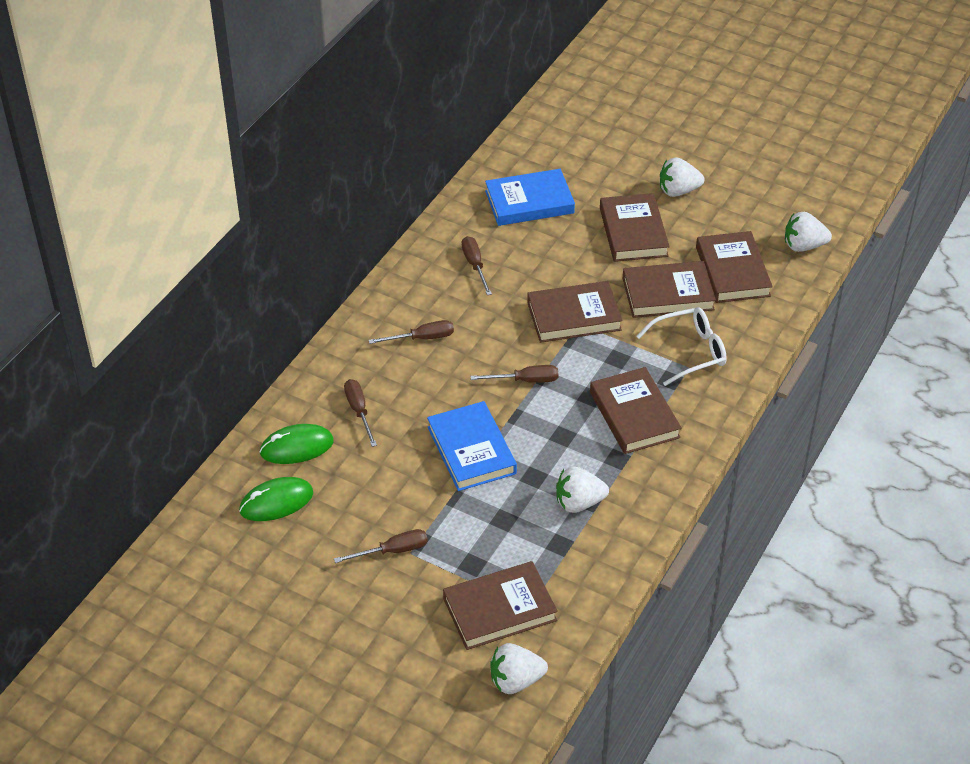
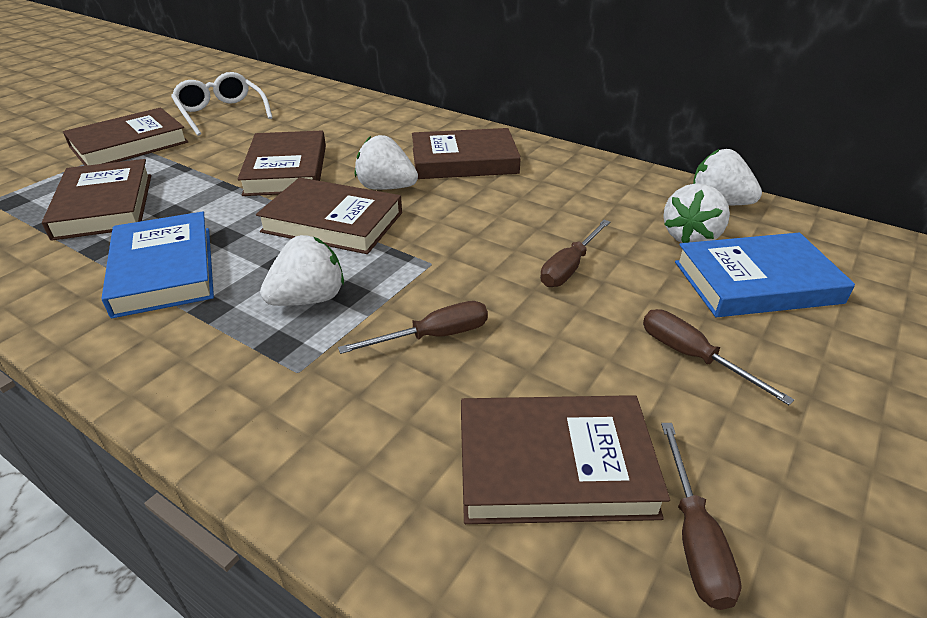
brown screwdriver: 5 -> 4
green mouse: 2 -> 0

